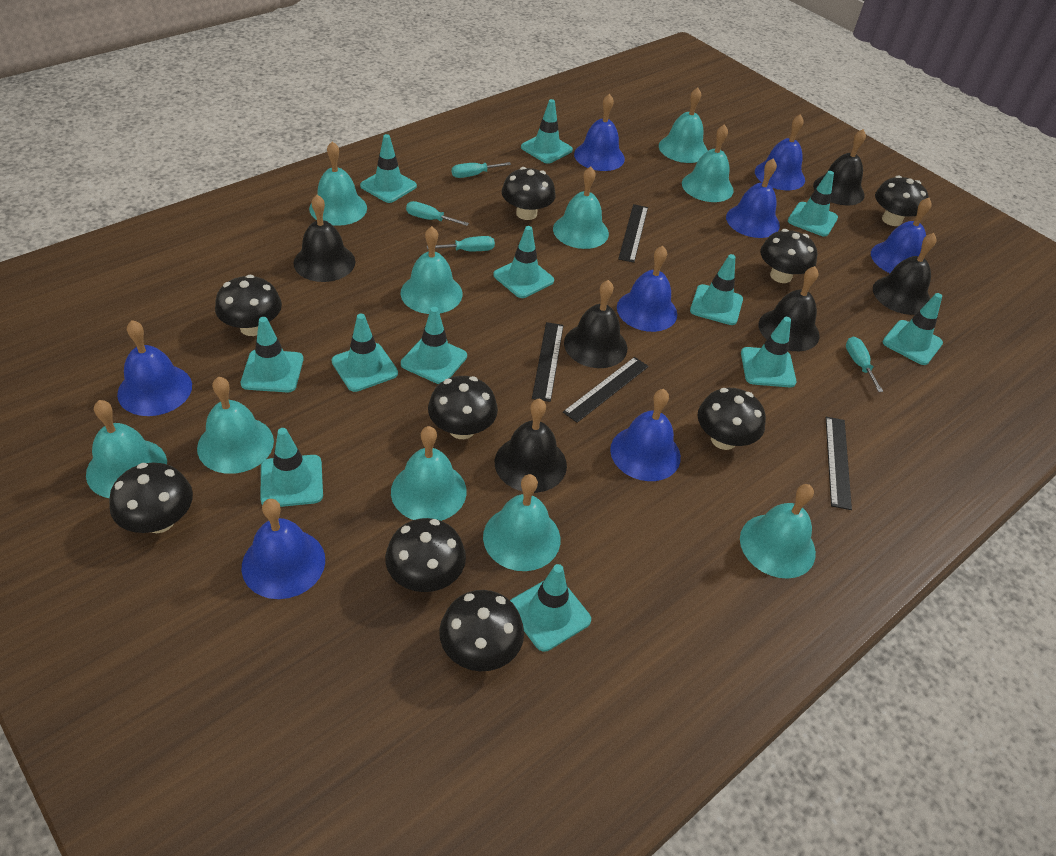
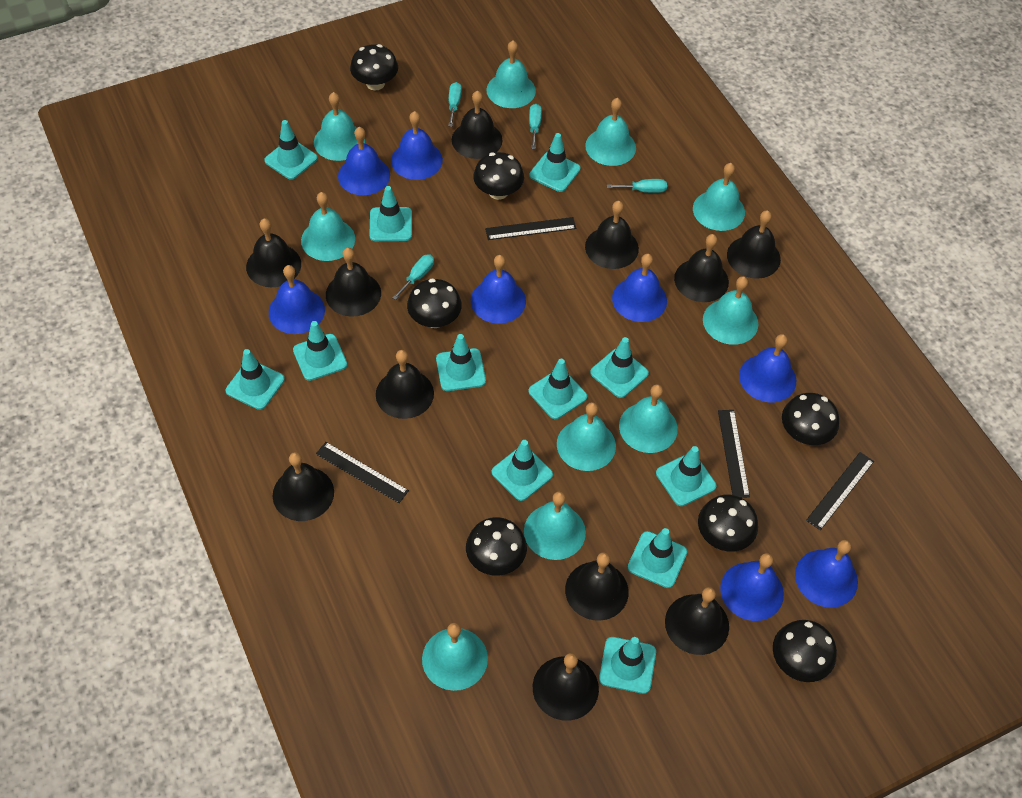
black bell: 6 -> 11
black mushroom: 9 -> 7

